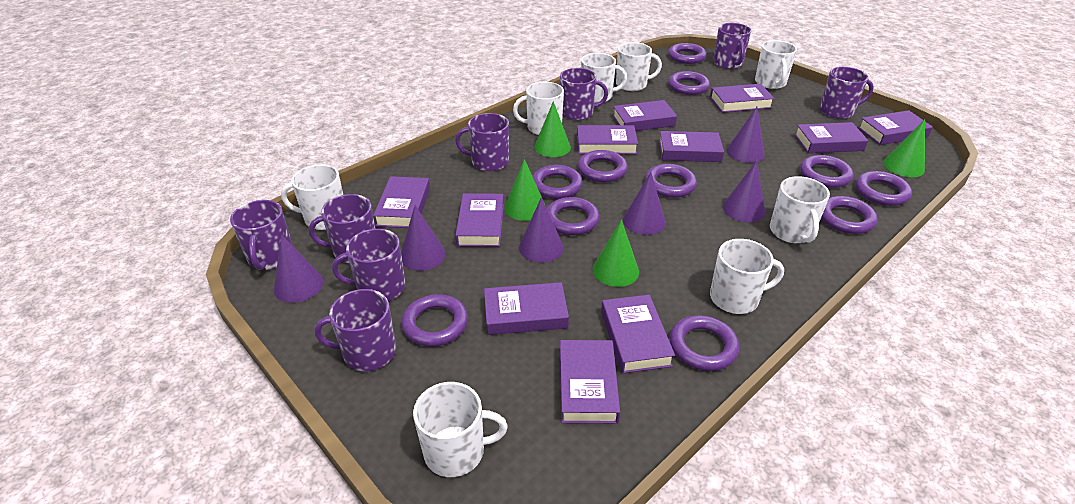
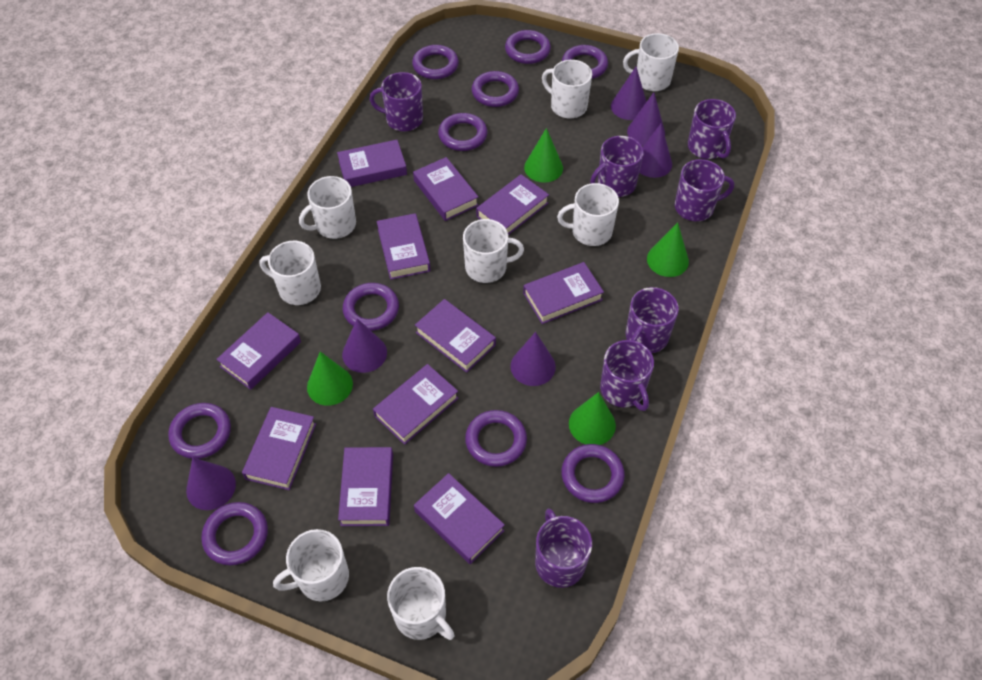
purple mug: 8 -> 7
purple ring: 11 -> 10

